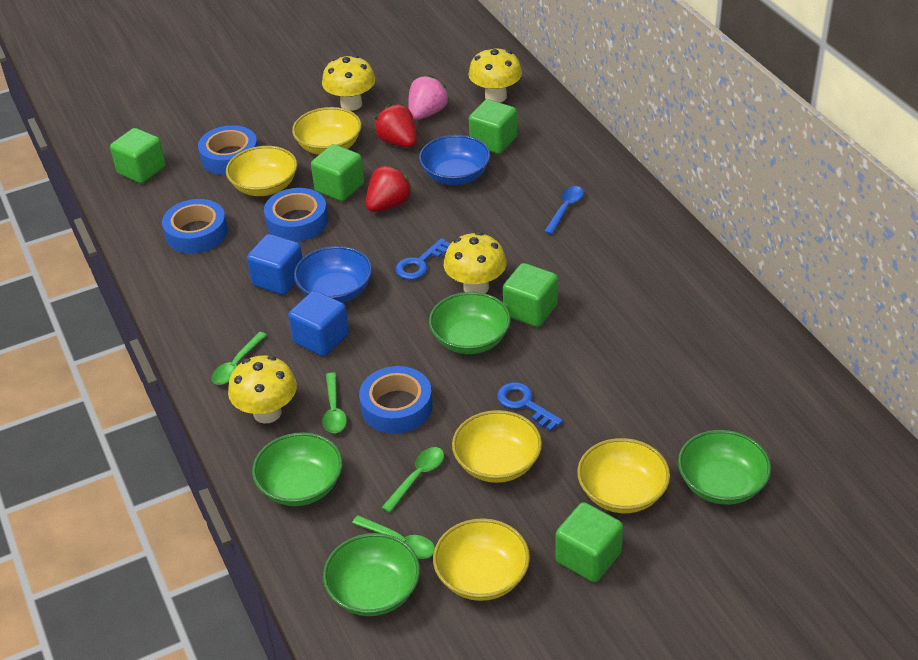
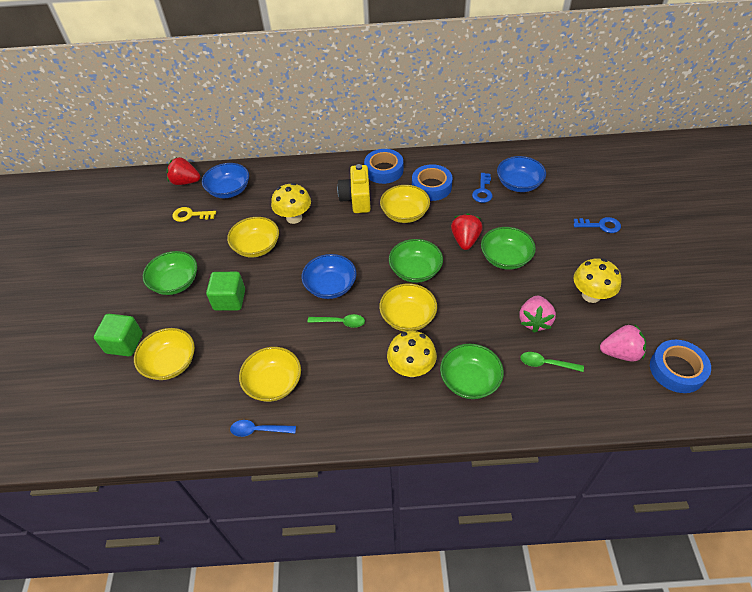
blue bowl: 2 -> 3
blue cube: 2 -> 0
blue tape: 4 -> 3
green cube: 5 -> 2
green spoon: 4 -> 2
pink strawberry: 1 -> 2
yellow camera: 0 -> 1
yellow key: 0 -> 1
yellow mushroom: 4 -> 3

